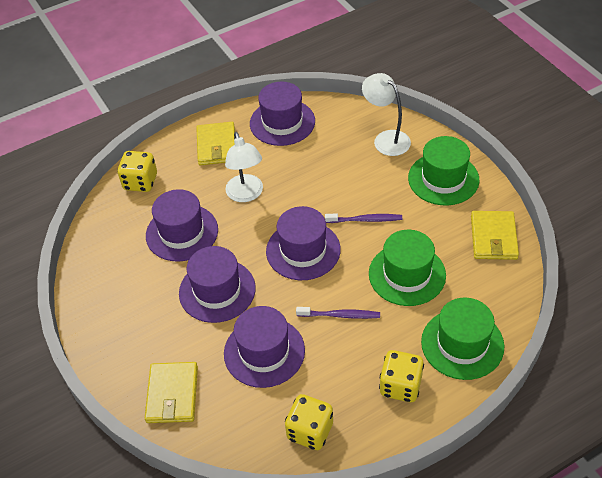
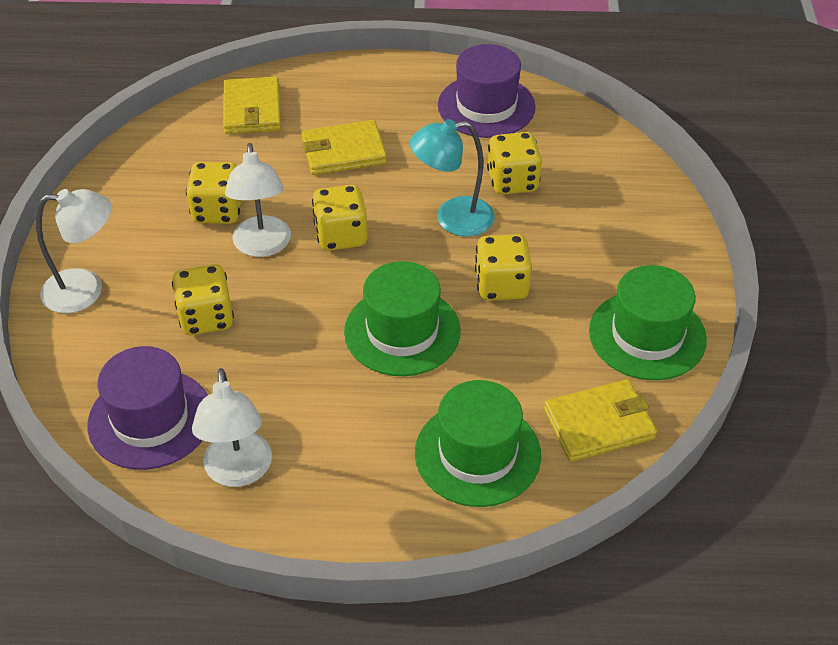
purple hat: 5 -> 2
purple toothbrush: 2 -> 0
turquoise lamp: 0 -> 1
white lamp: 2 -> 3
yellow dice: 3 -> 5

